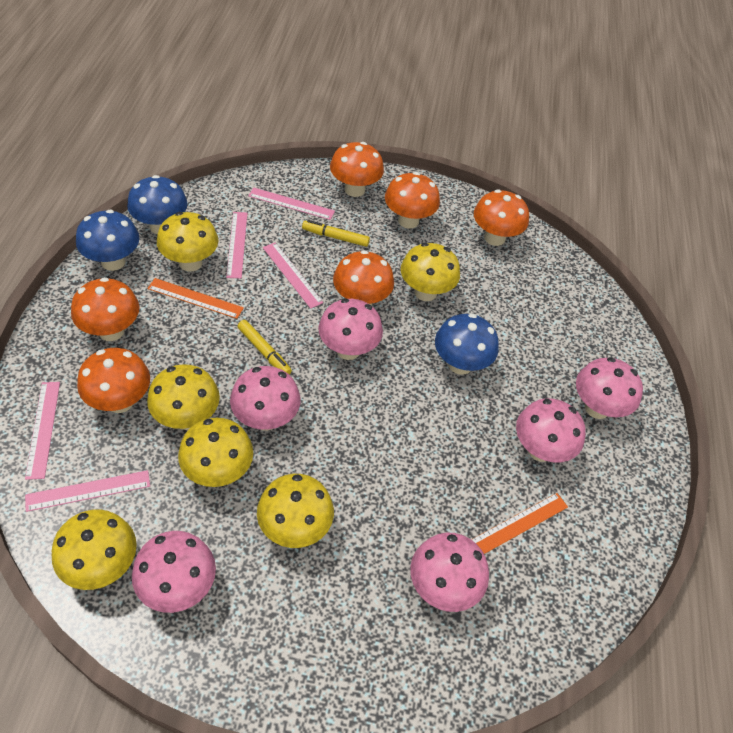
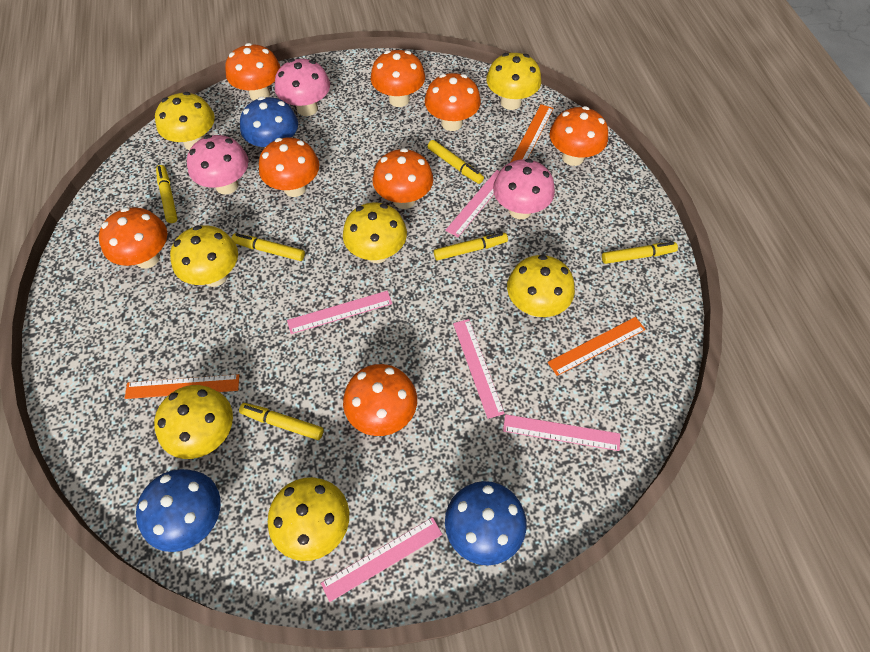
orange mushroom: 6 -> 8
orange ruler: 2 -> 3
pink mushroom: 6 -> 3
yellow marker: 2 -> 6
yellow mushroom: 6 -> 7

